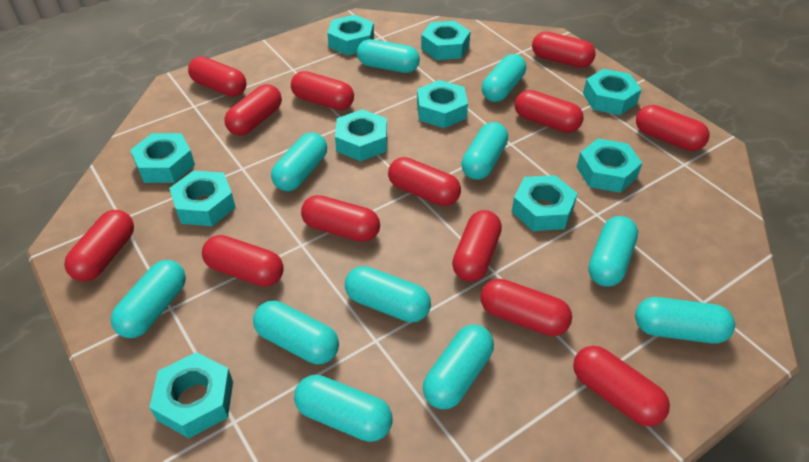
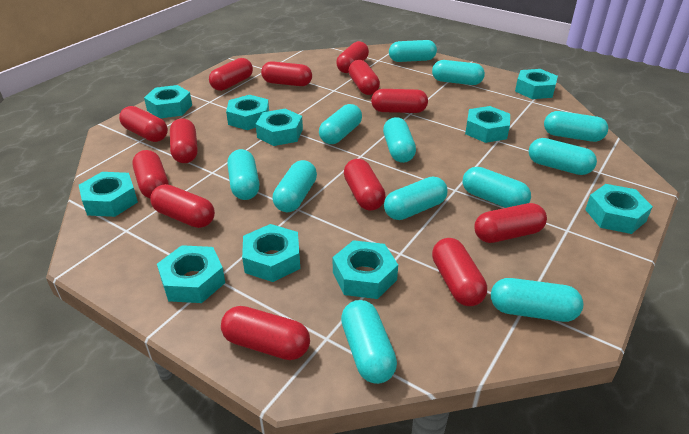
turquoise capsule: 11 -> 12

